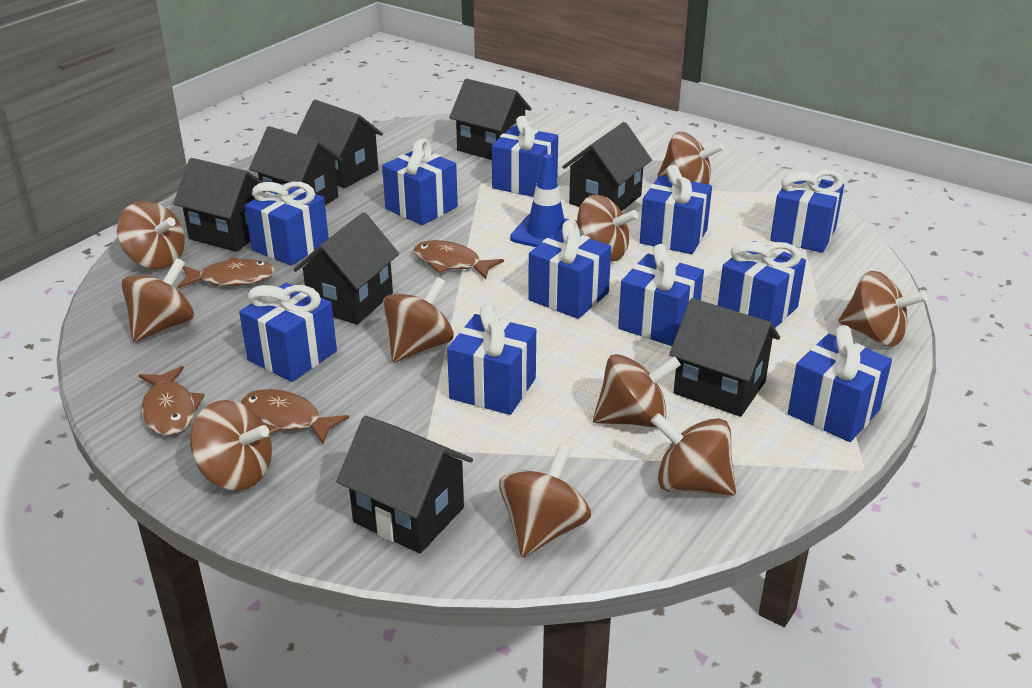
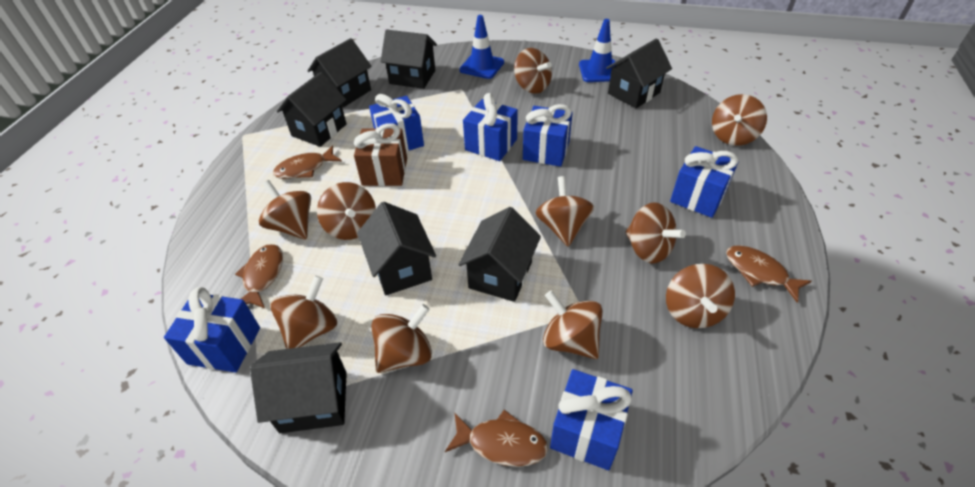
black house: 8 -> 7
blue gift: 11 -> 6
blue traffic cone: 1 -> 2
brown gift: 0 -> 1

